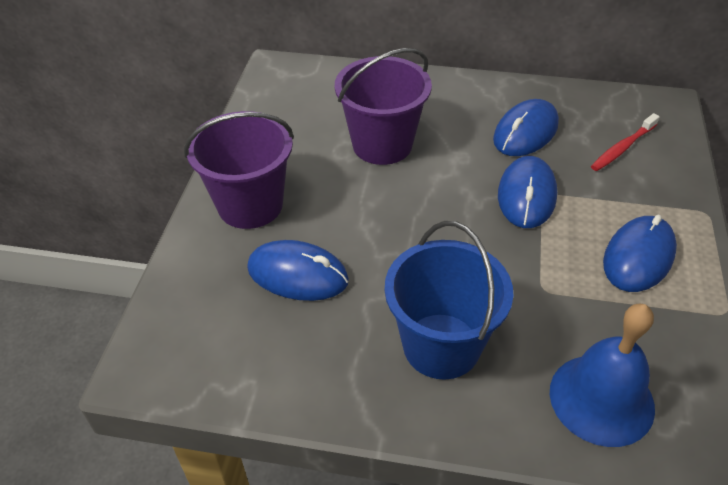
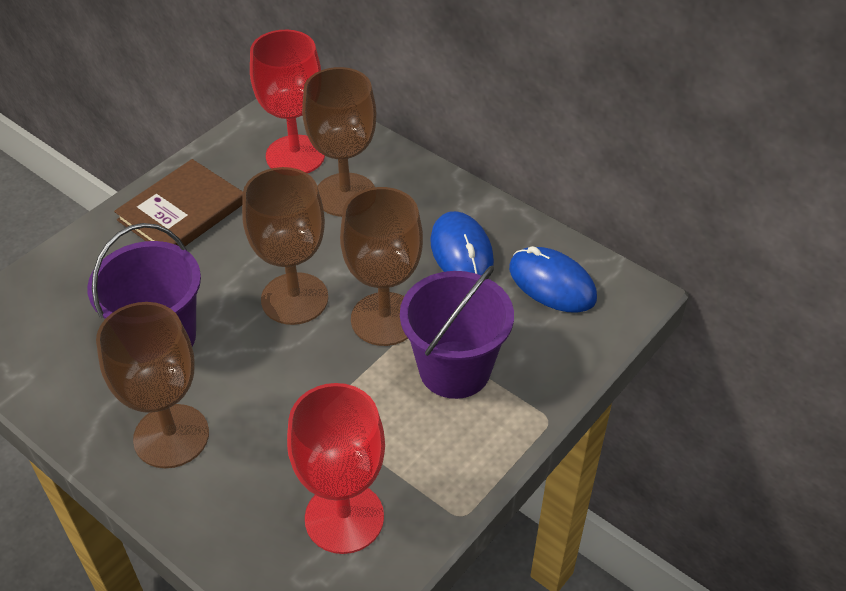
blue bell: 1 -> 0
blue bucket: 1 -> 0
blue mouse: 4 -> 2
brown book: 0 -> 1
brown goblet: 0 -> 4
red goblet: 0 -> 2
red toothbrush: 1 -> 0

